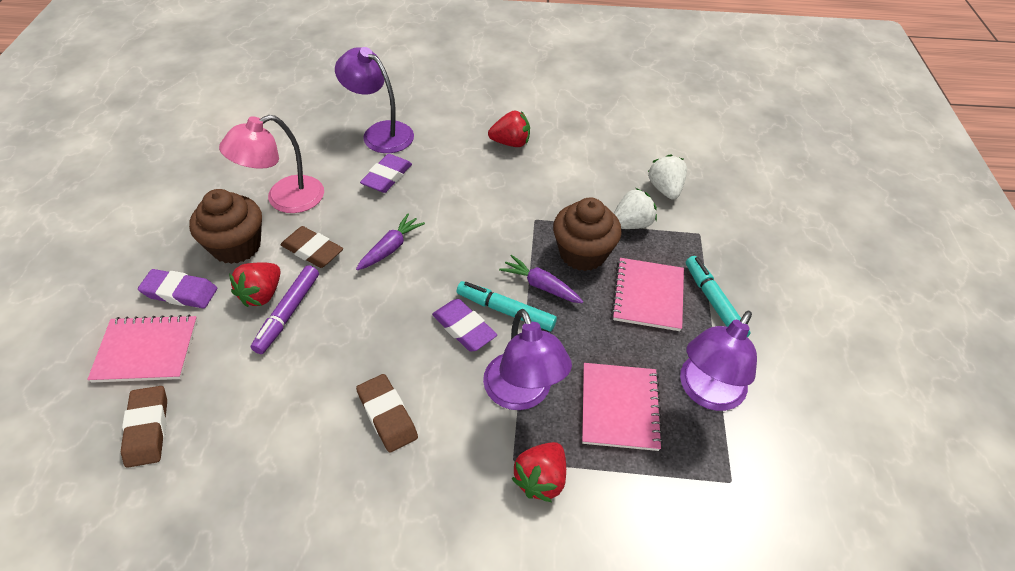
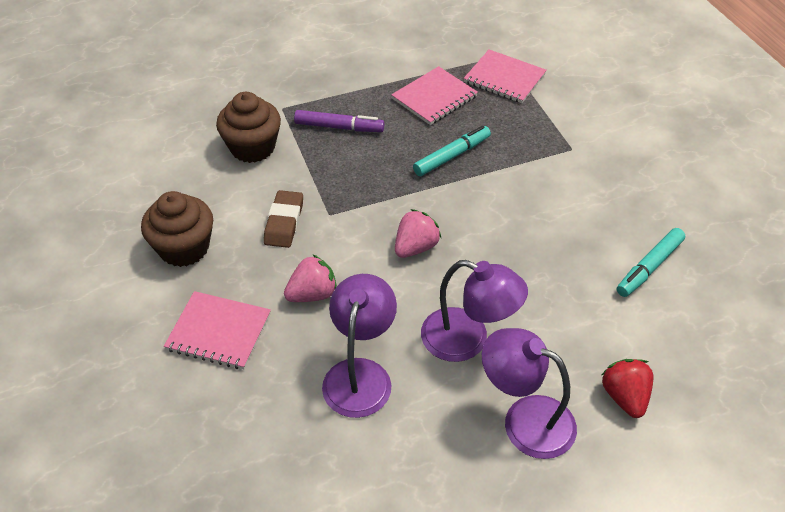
brown eraser: 3 -> 1
pink lamp: 1 -> 0
pink strawberry: 0 -> 2
purple carrot: 2 -> 0
purple eraser: 3 -> 0
red strawberry: 3 -> 1
white strawberry: 2 -> 0

